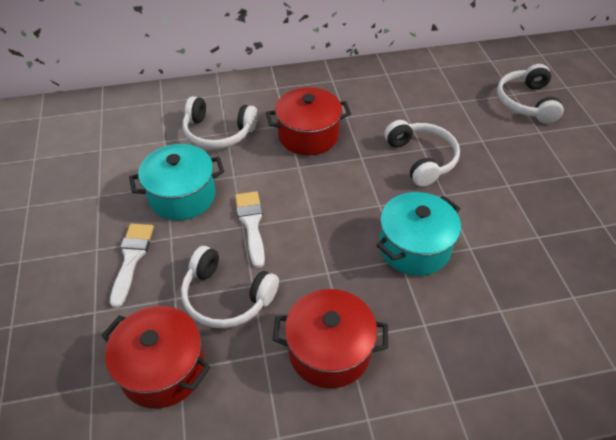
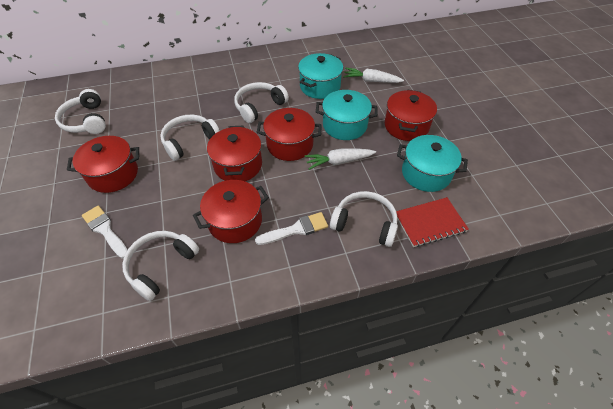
red notebook: 0 -> 1
red pot: 3 -> 5
turquoise pot: 2 -> 3
white carrot: 0 -> 2
white headphones: 4 -> 5

